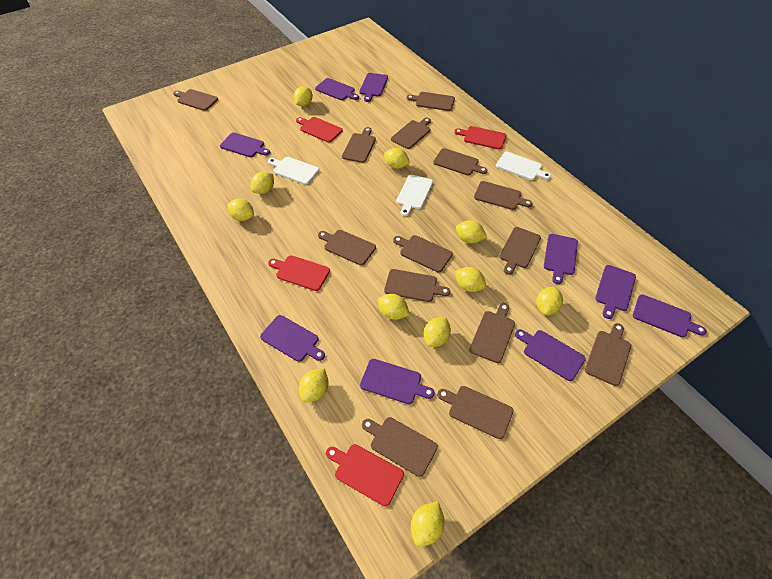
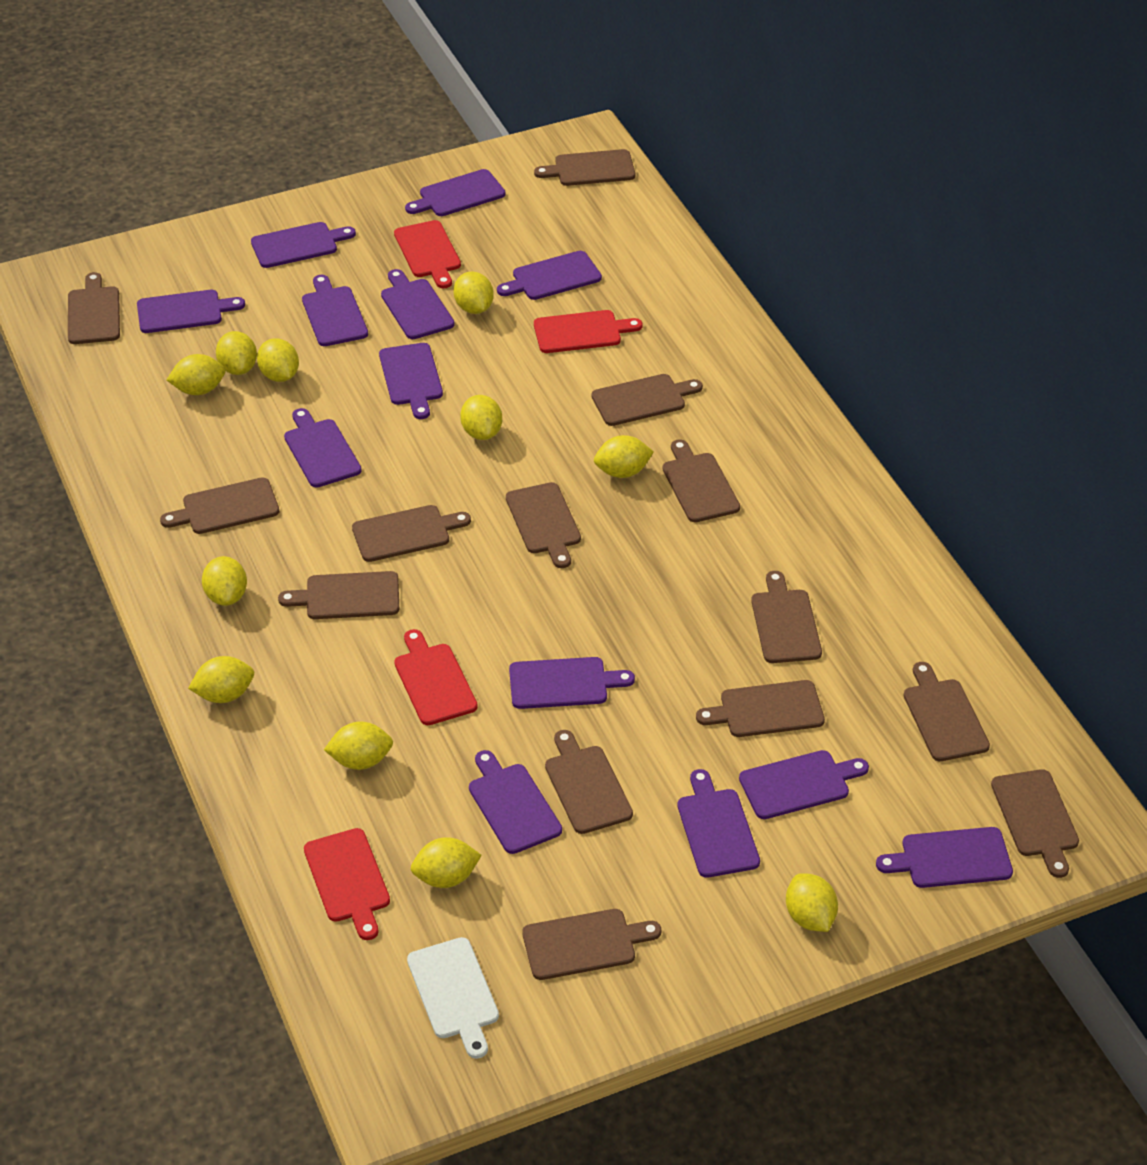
purple cutting board: 9 -> 13
white cutting board: 3 -> 1

